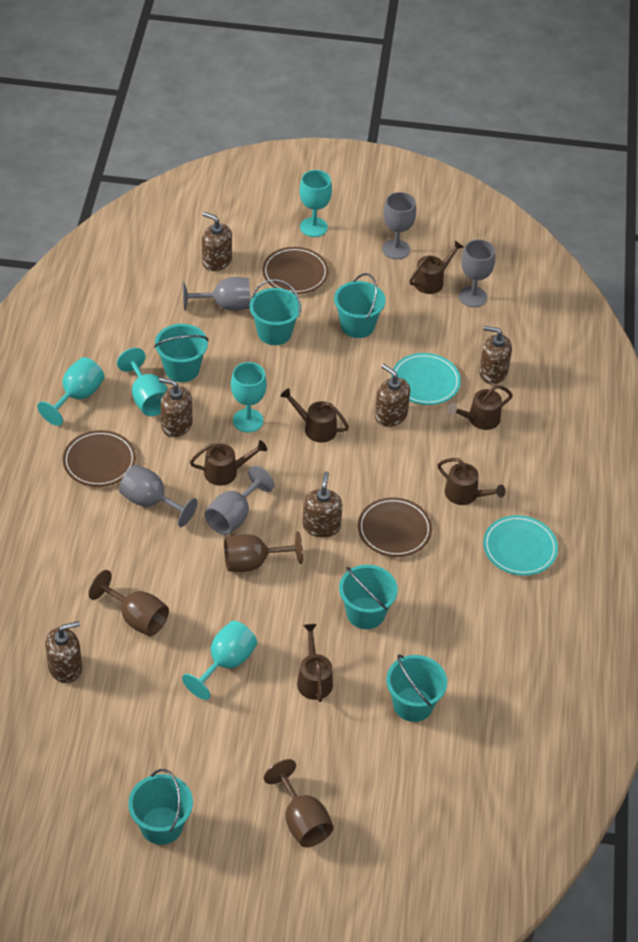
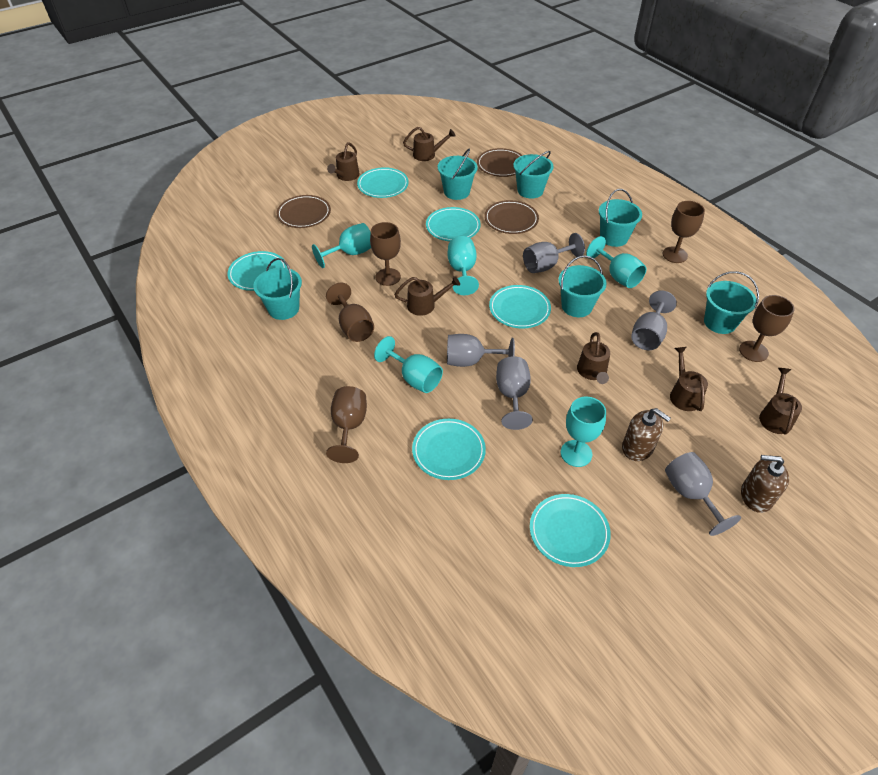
brown goblet: 3 -> 5
brown soap dispenser: 6 -> 2
turquoise plate: 2 -> 6

